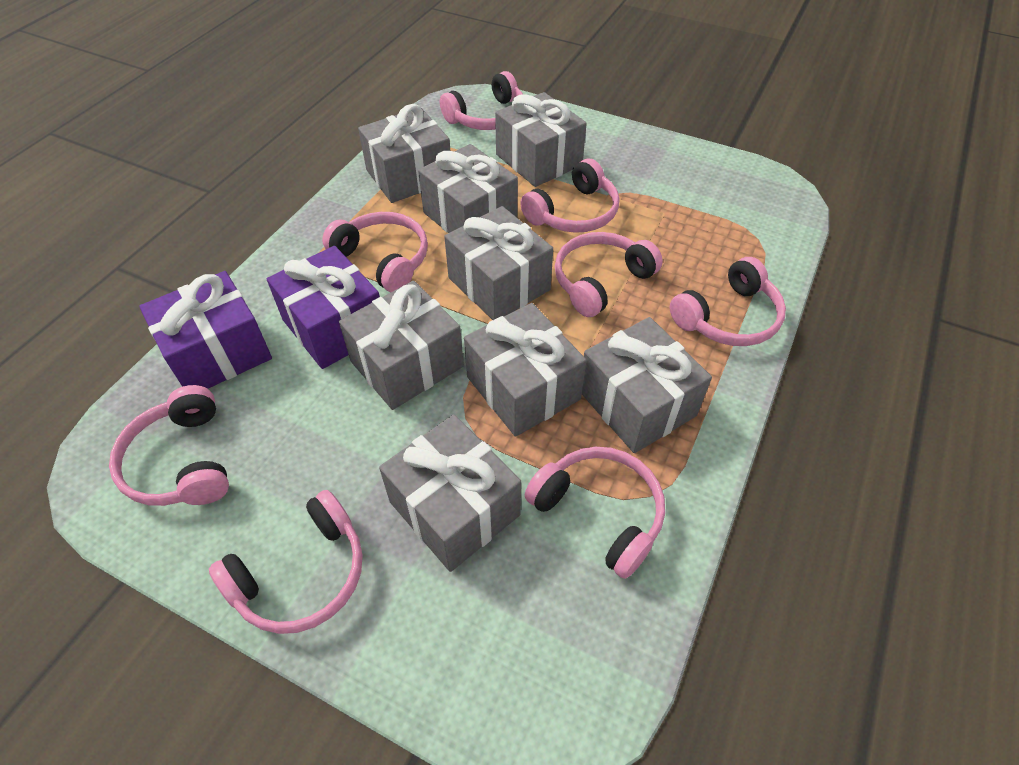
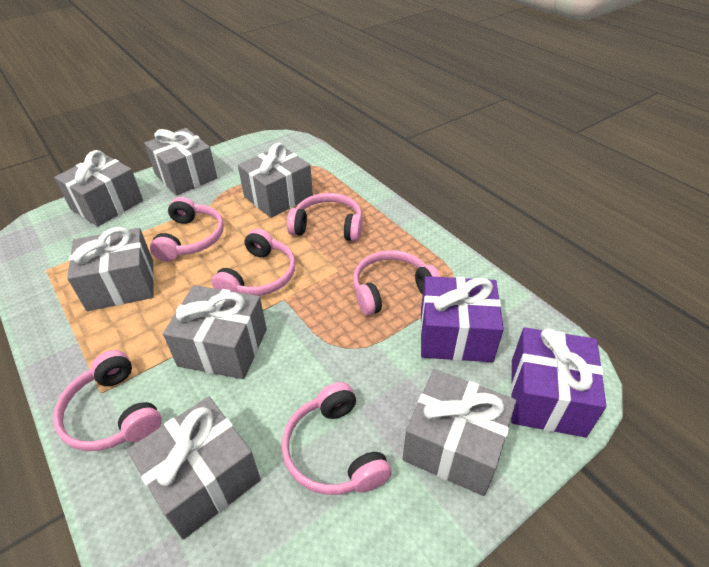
grey gift: 8 -> 7
pink headphones: 8 -> 6

